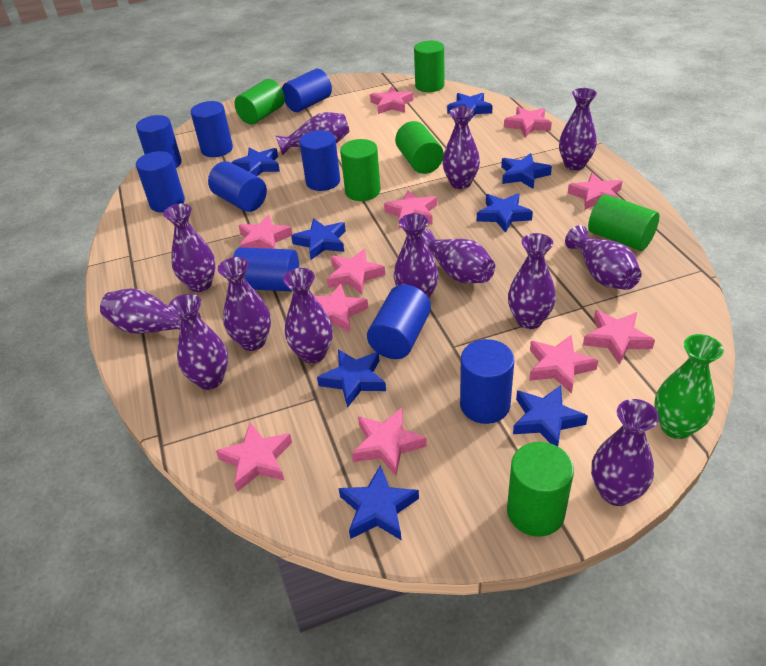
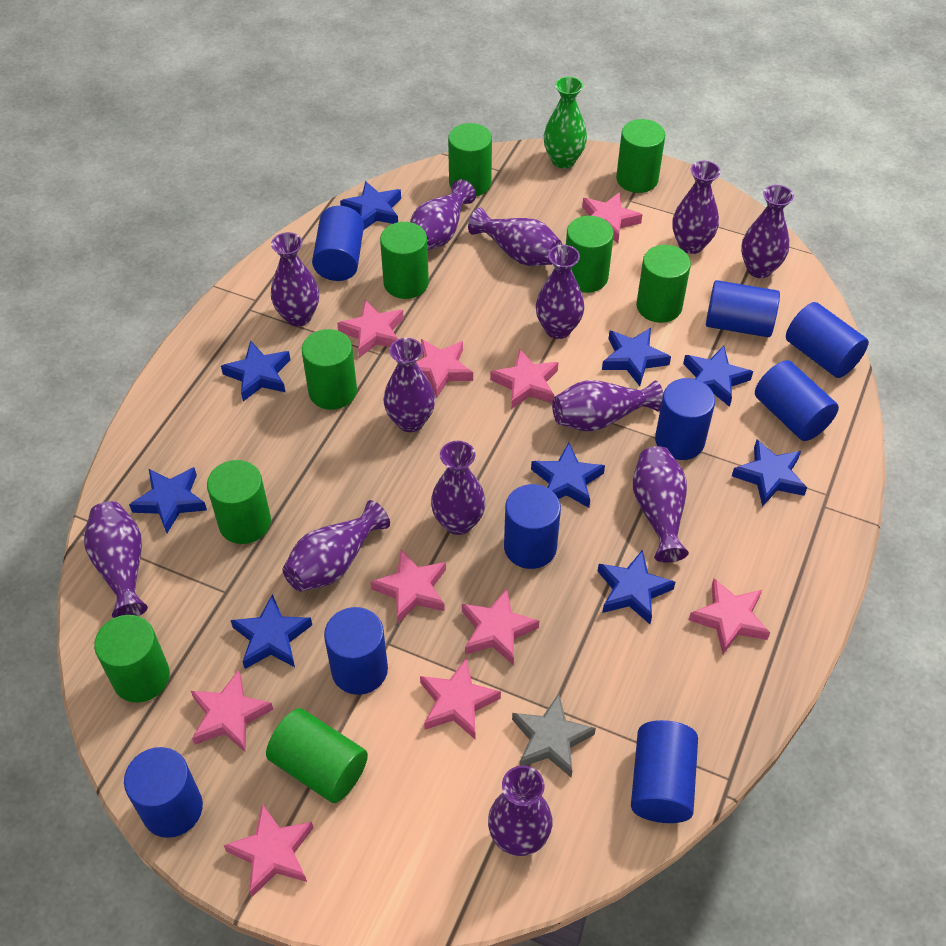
blue star: 8 -> 9
green cylinder: 6 -> 9
grey star: 0 -> 1
pink star: 11 -> 10

